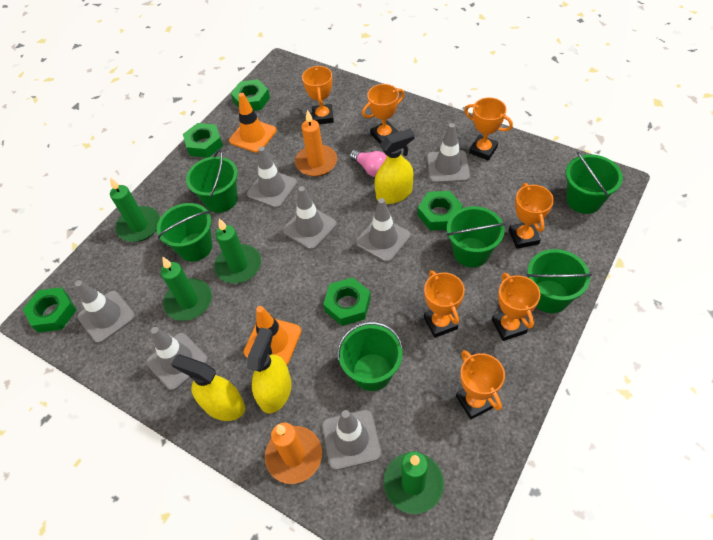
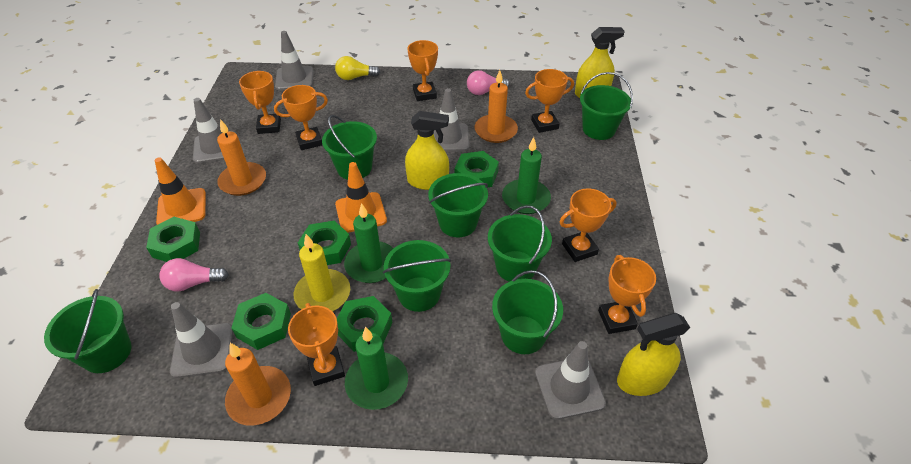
green bucket: 6 -> 7
green candle: 4 -> 3
grey traffic cone: 7 -> 5
orange candle: 2 -> 3
pink light bulb: 1 -> 2
yellow candle: 0 -> 1
yellow light bulb: 0 -> 1

